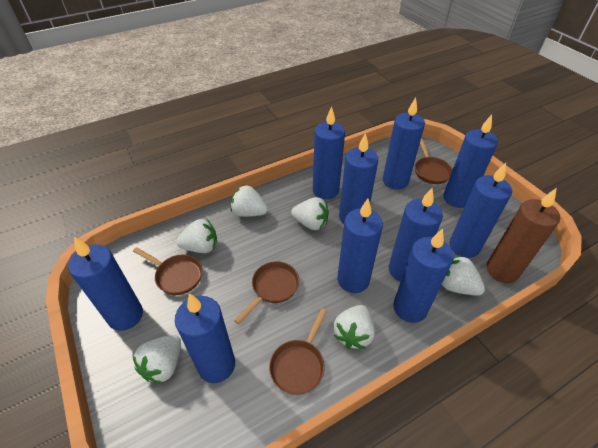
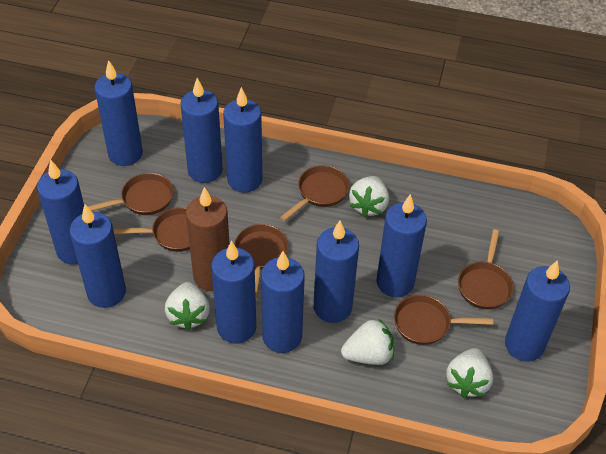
brown pan: 4 -> 6
white strawberry: 6 -> 4

